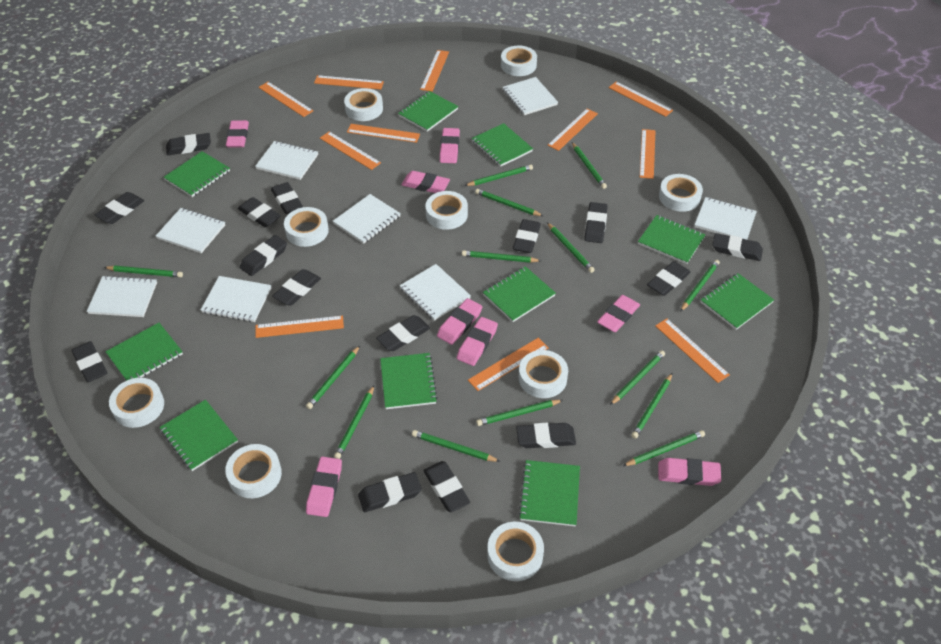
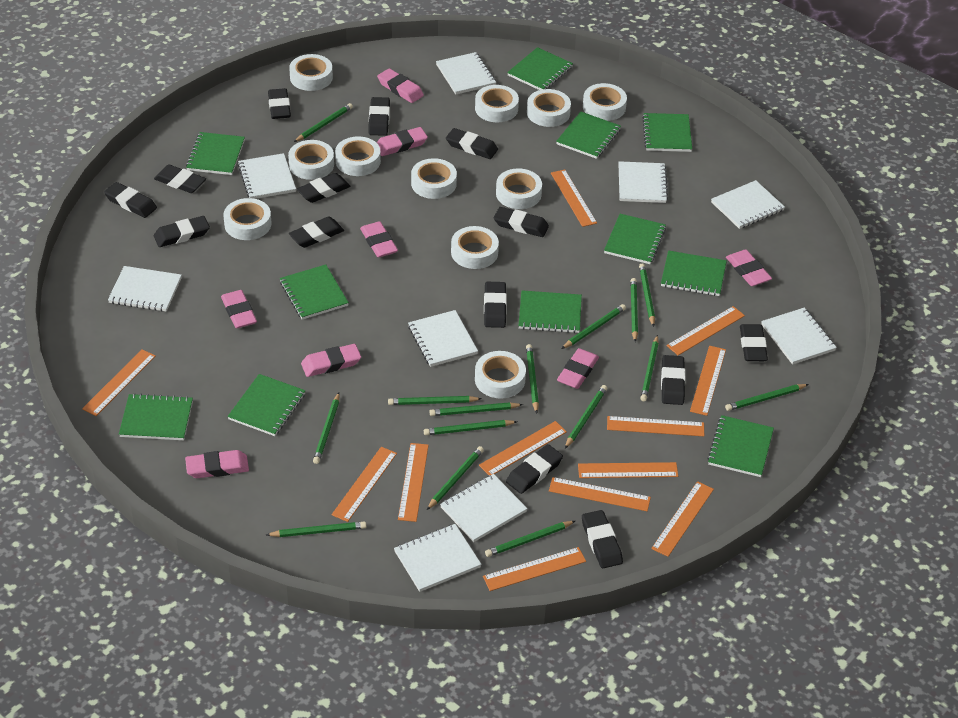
black eraser: 15 -> 14
green notebook: 10 -> 11
green pencil: 14 -> 15
orange ruler: 11 -> 12
white notebook: 8 -> 9
white tape: 9 -> 11

